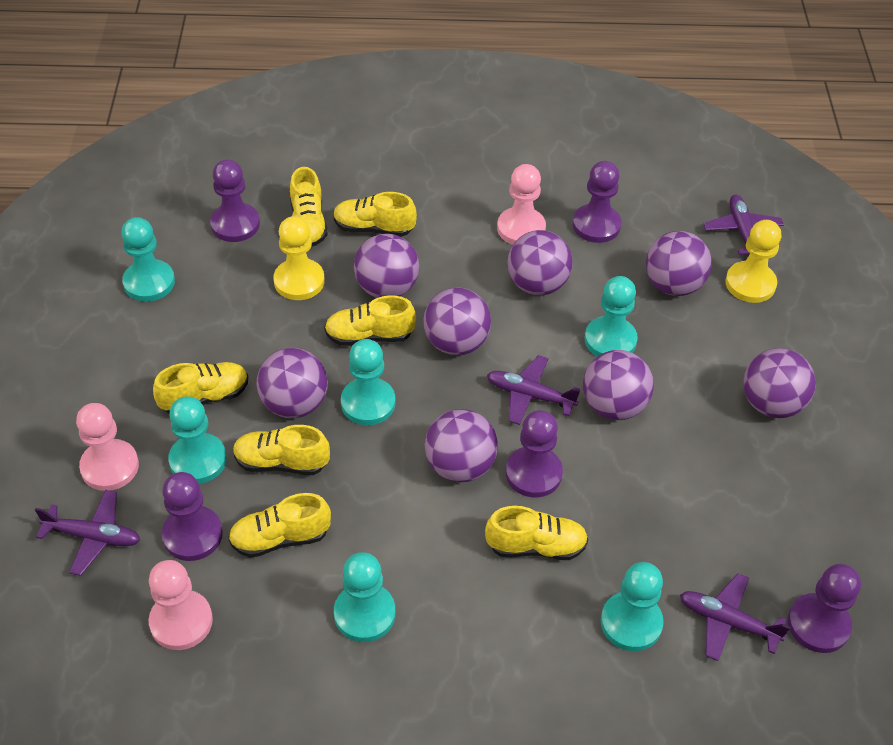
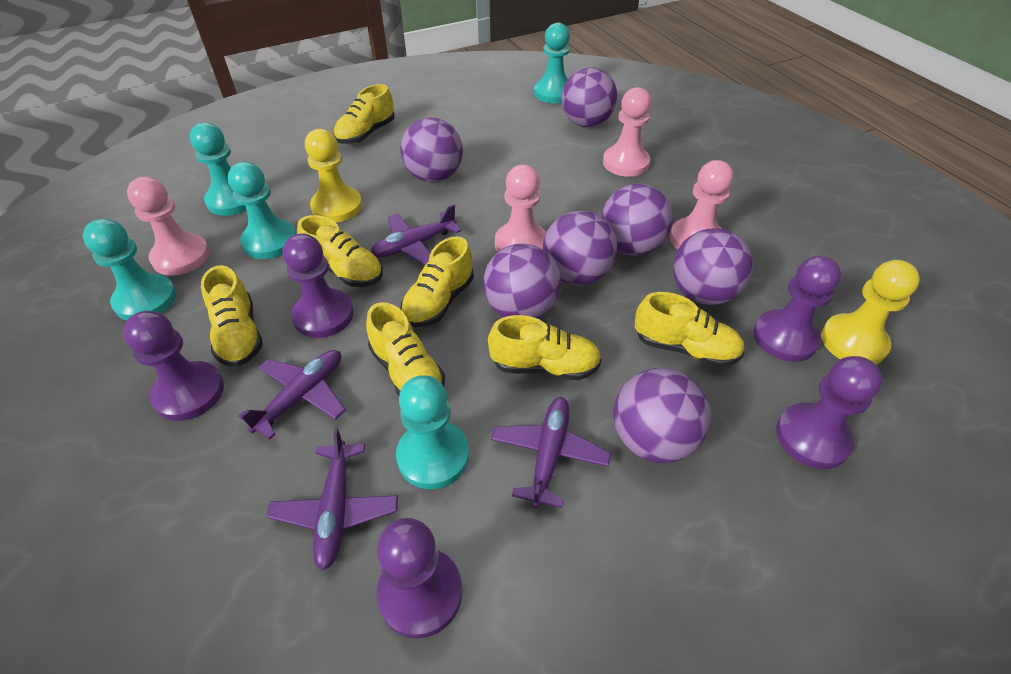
pink pawn: 3 -> 4
purple ball: 8 -> 7
turquoise pawn: 6 -> 5

